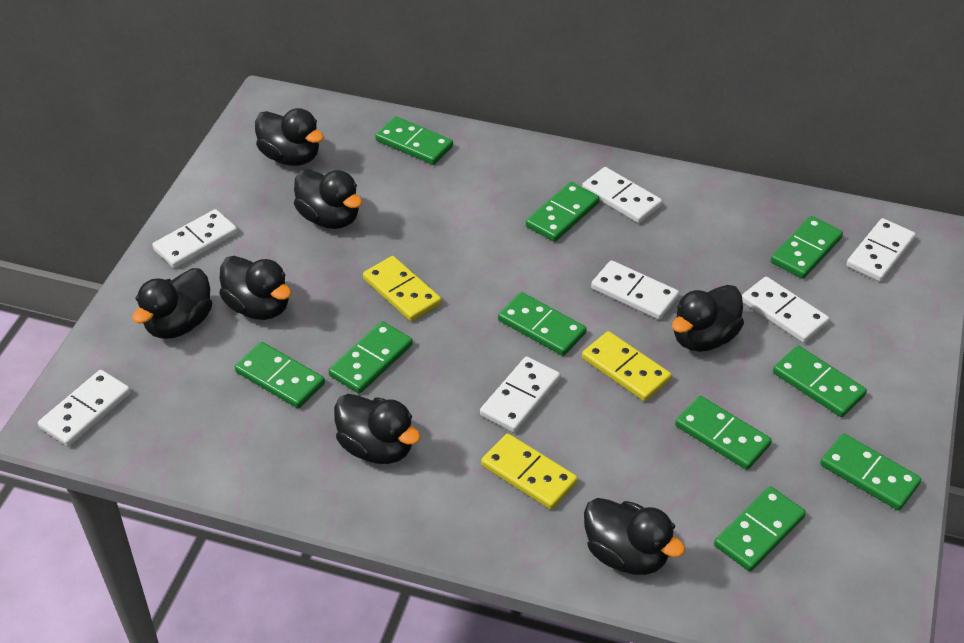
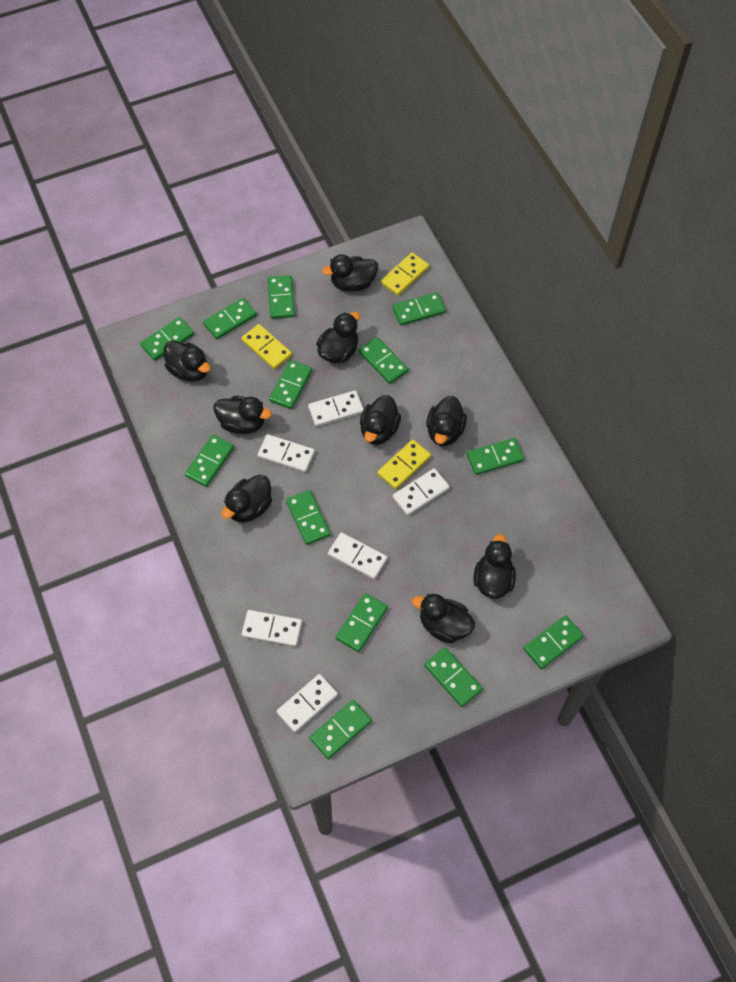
black duck: 7 -> 9
green domino: 10 -> 13
white domino: 7 -> 6

